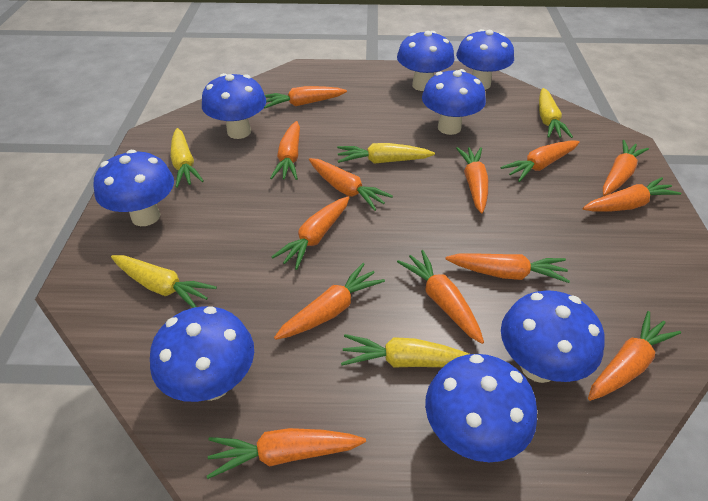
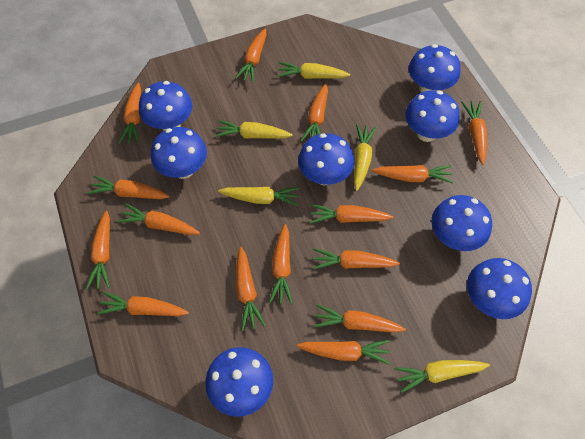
orange carrot: 13 -> 15

